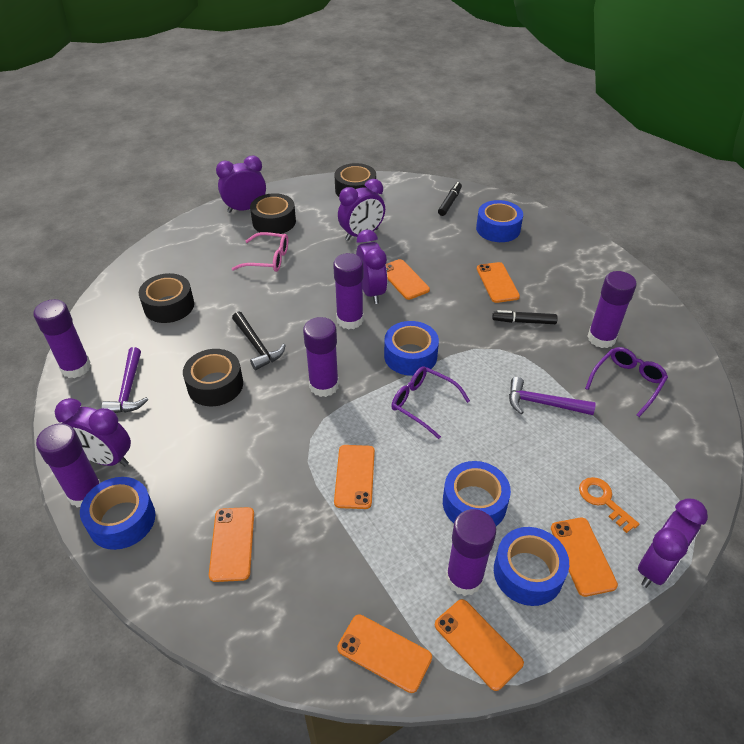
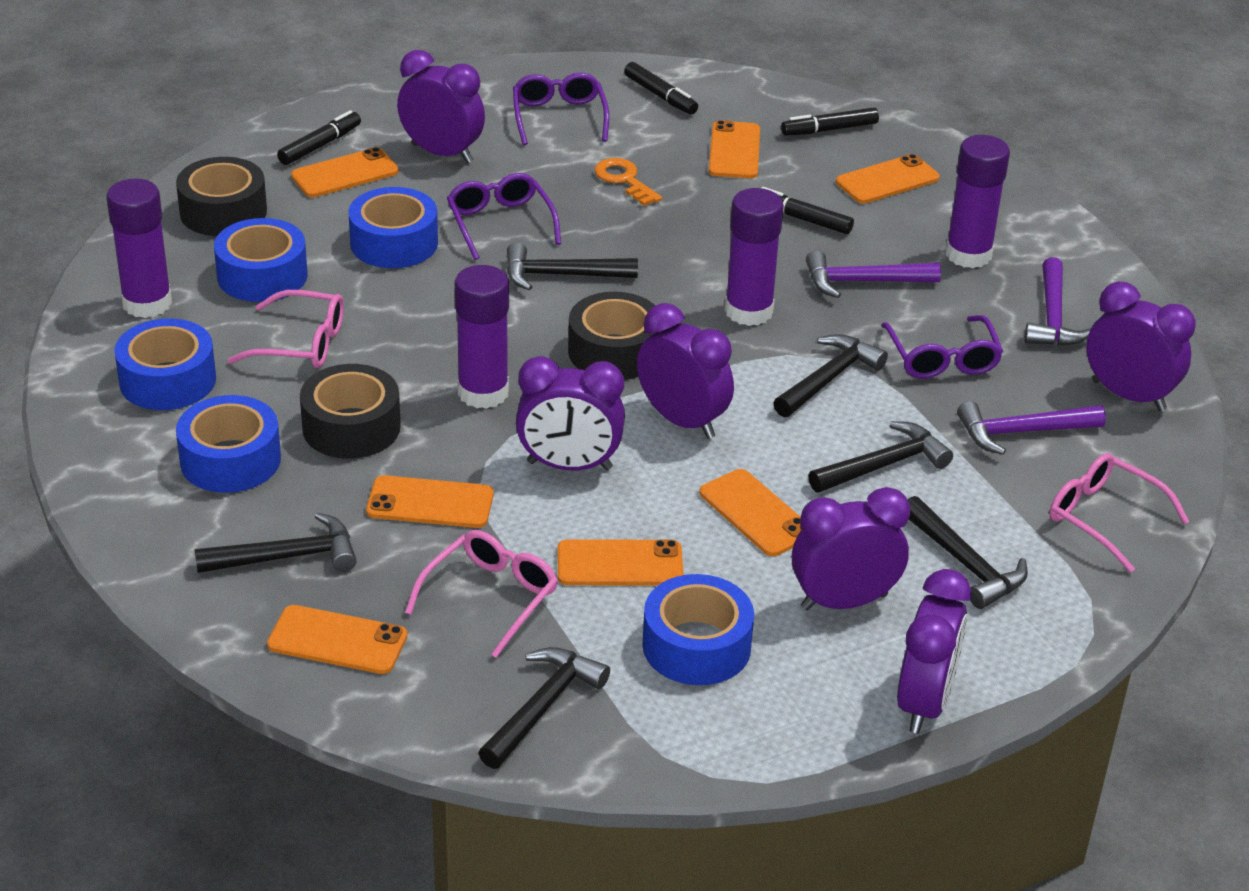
black hammer: 1 -> 6
black marker: 2 -> 4
black tape: 4 -> 3
pink glasses: 1 -> 3
purple clock: 5 -> 6
purple glasses: 2 -> 3
purple glue stick: 6 -> 4
purple hammer: 2 -> 3

